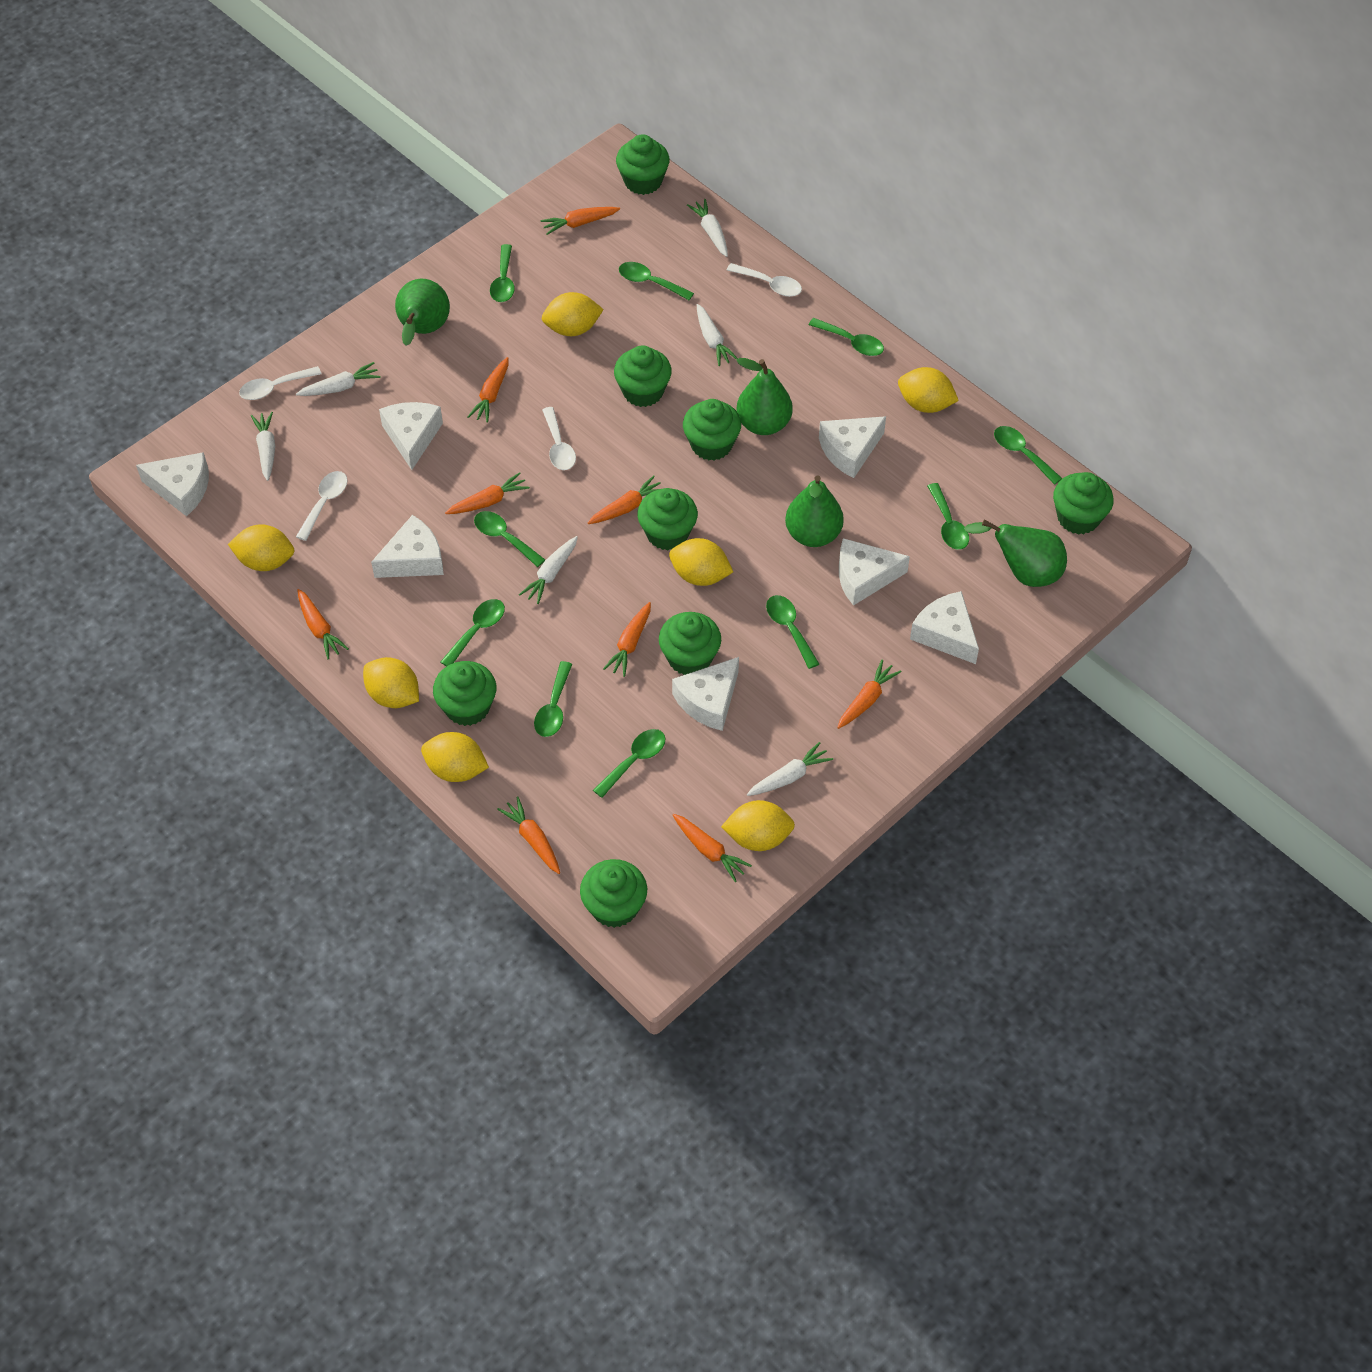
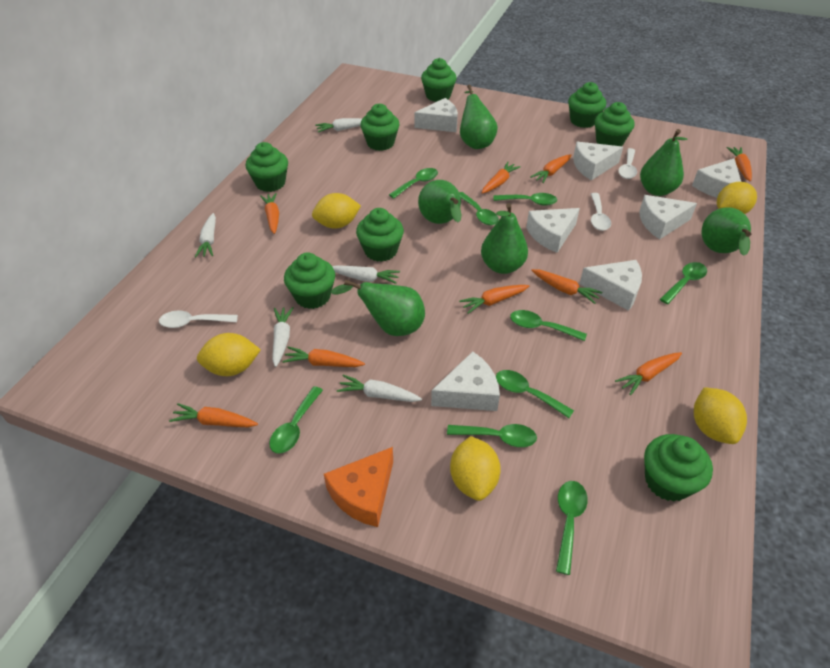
green pear: 4 -> 6
green spoon: 10 -> 9
orange cheese: 0 -> 1
white carrot: 6 -> 5
white spoon: 4 -> 3
yellow lemon: 7 -> 5

